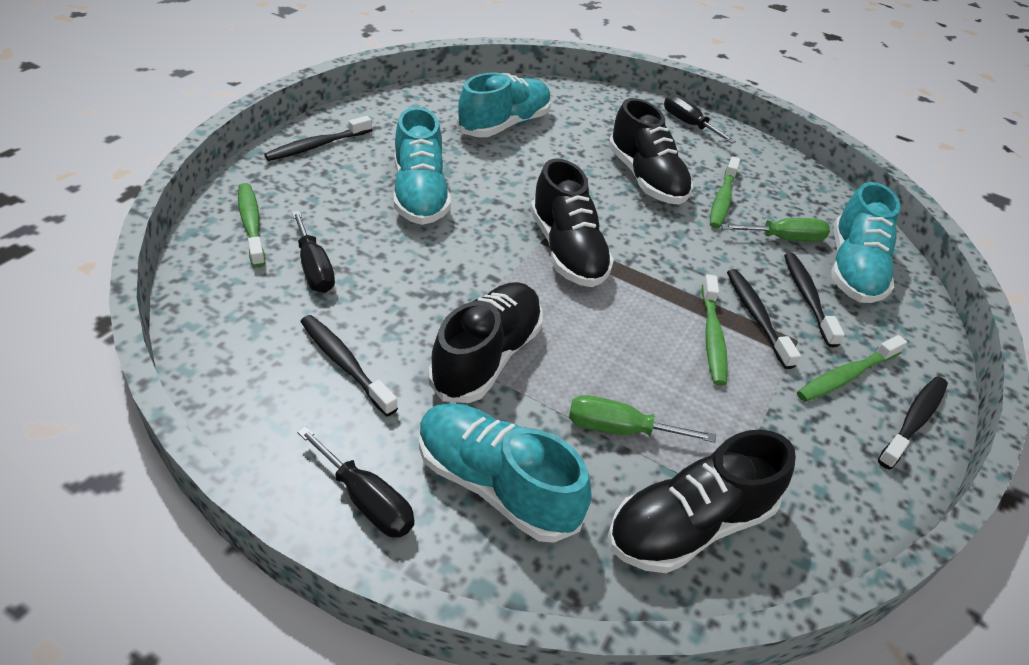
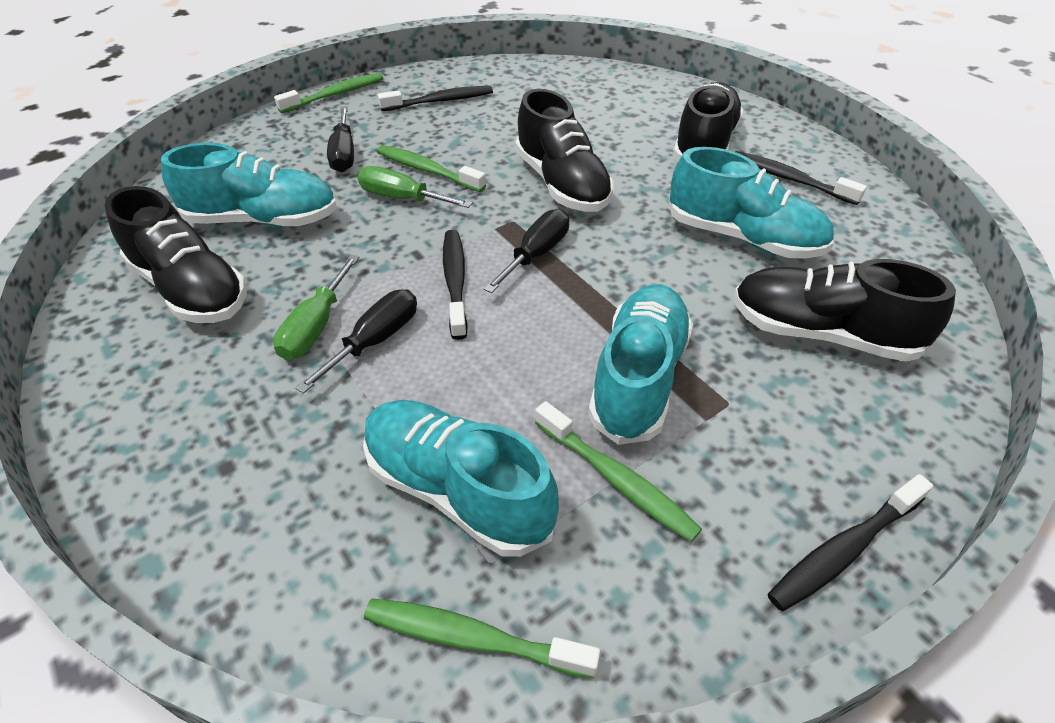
black toothbrush: 5 -> 4

